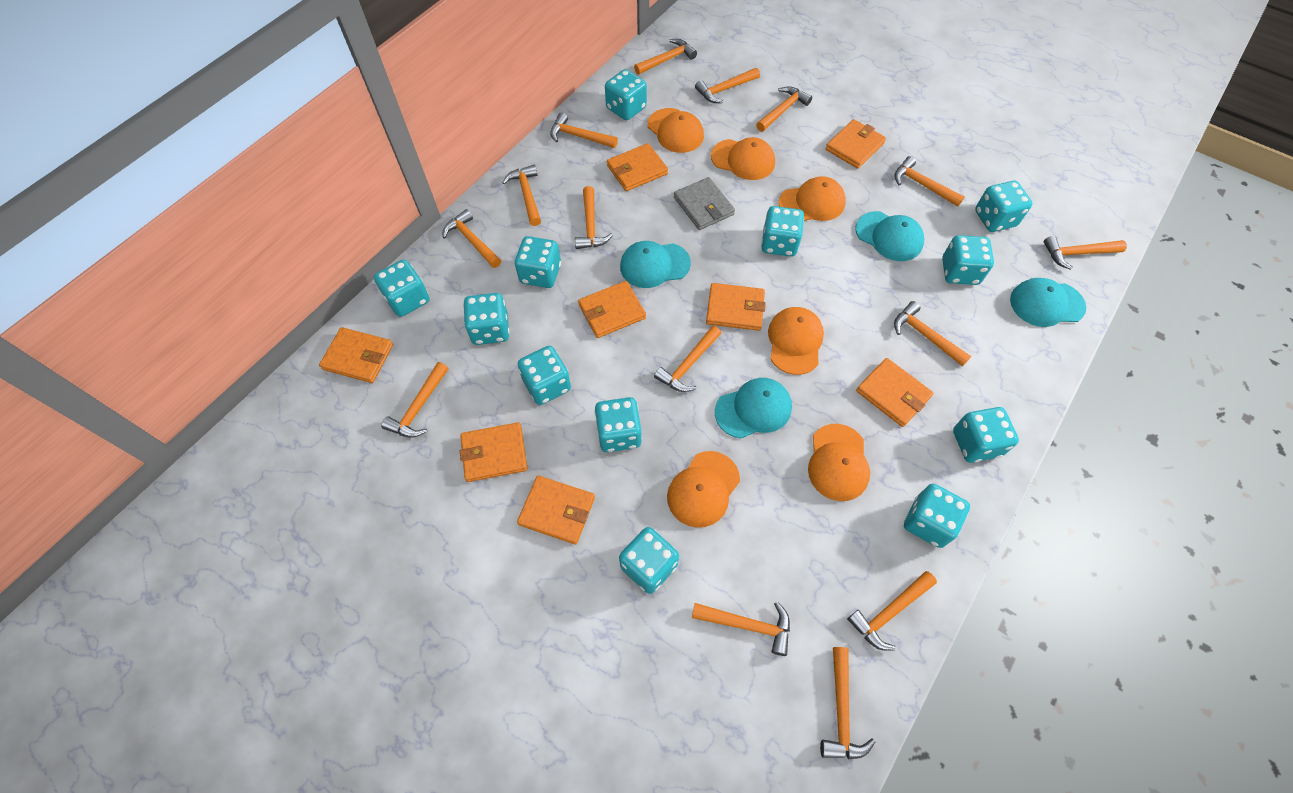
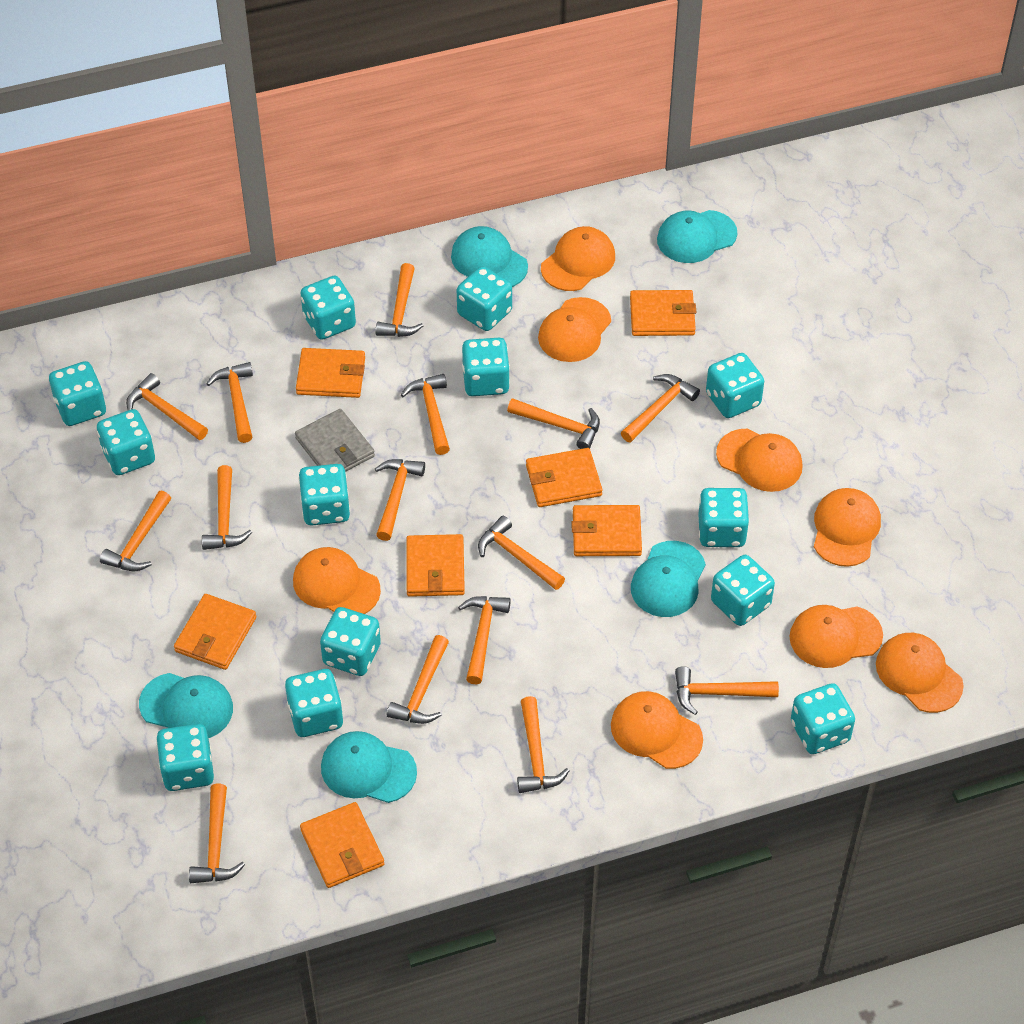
orange cap: 6 -> 8
orange wallet: 8 -> 7
turquoise cap: 4 -> 5
turquoise dice: 12 -> 13

